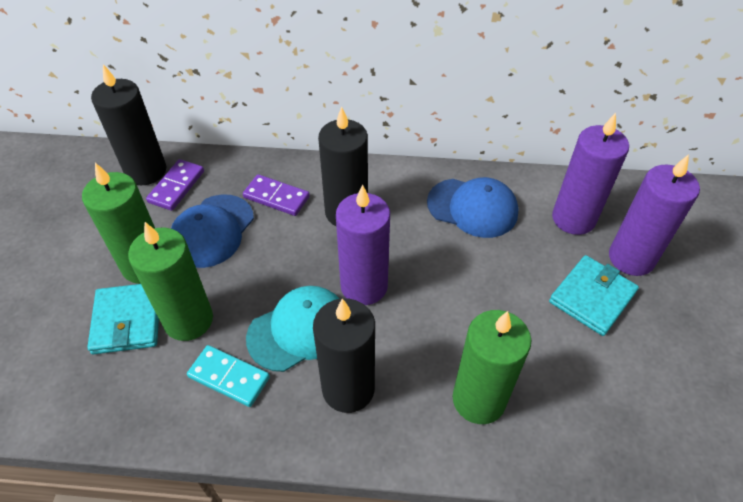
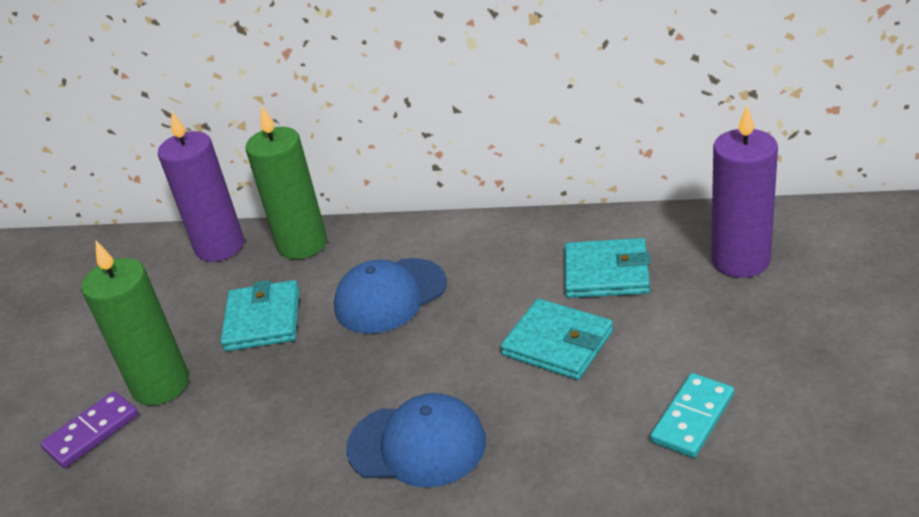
black candle: 3 -> 0
green candle: 3 -> 2
purple candle: 3 -> 2
purple domino: 2 -> 1
turquoise cap: 1 -> 0
turquoise wallet: 2 -> 3

